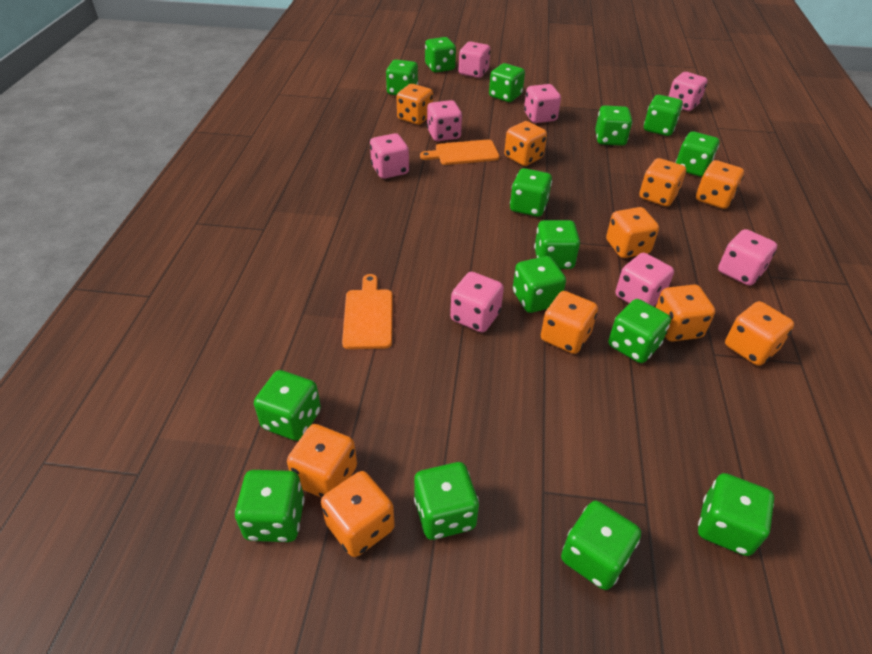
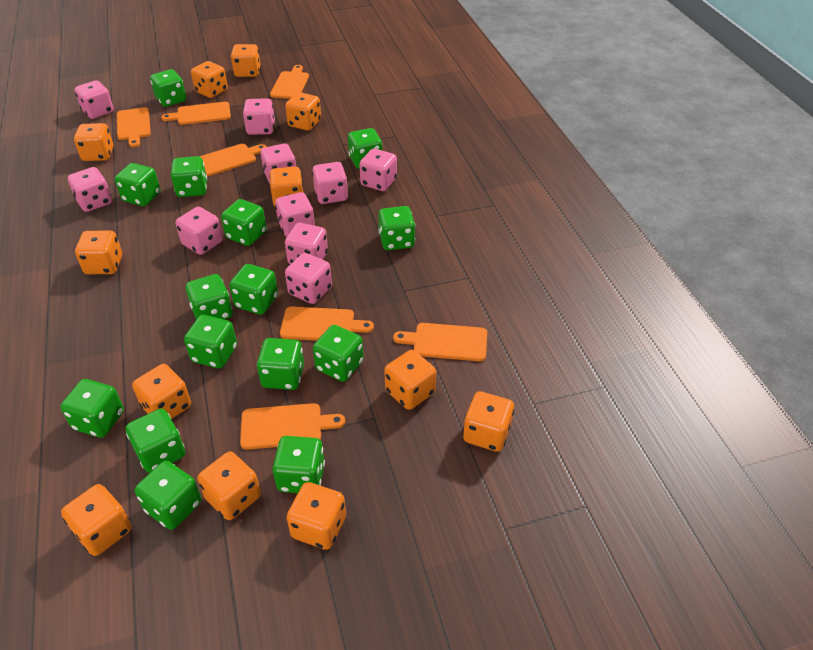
orange cutting board: 2 -> 7
orange dice: 10 -> 12
pink dice: 8 -> 10

